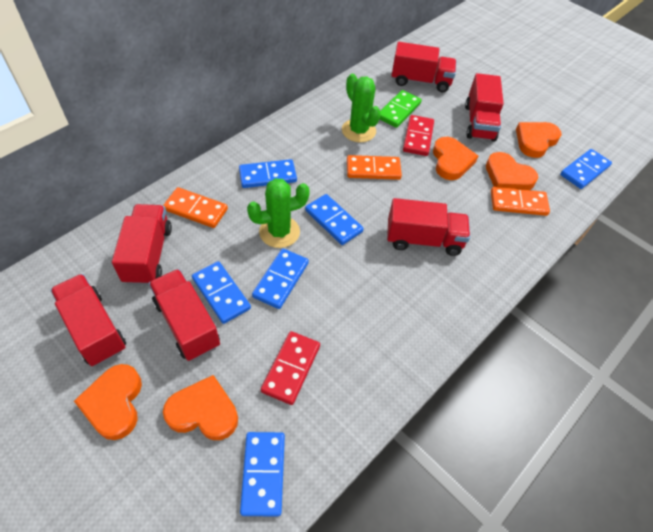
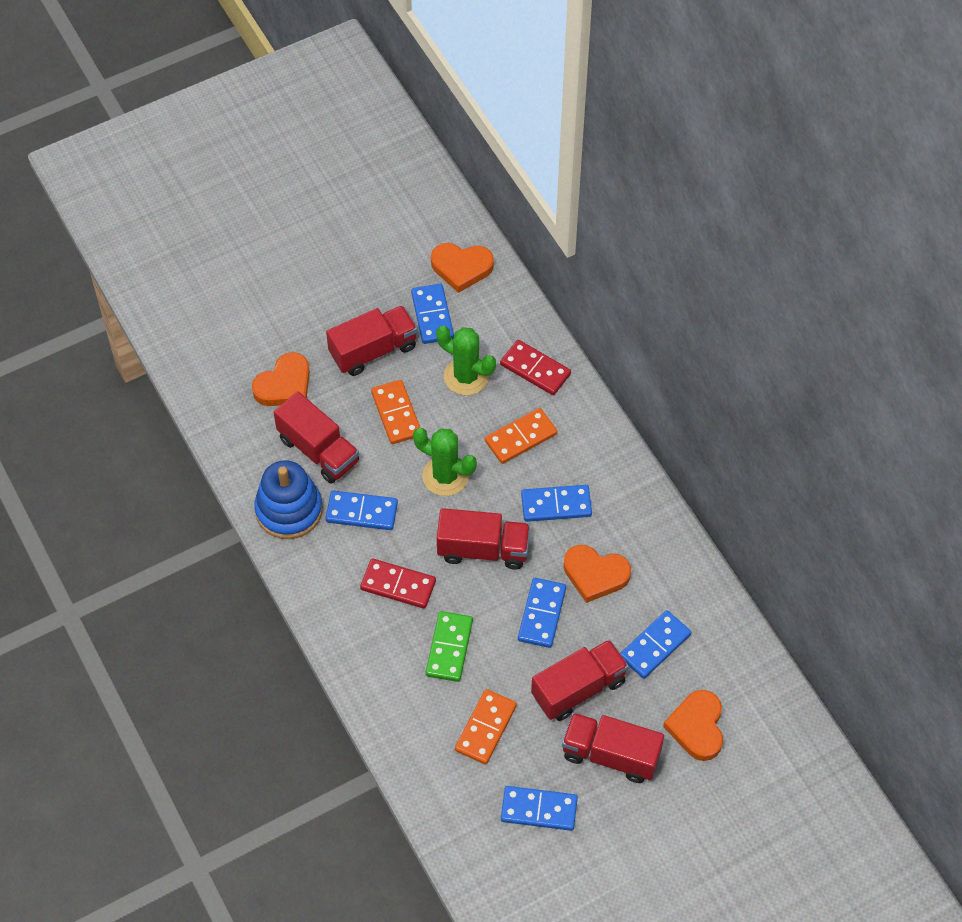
blue stacking toy: 0 -> 1
orange heart: 5 -> 4
red truck: 6 -> 5

